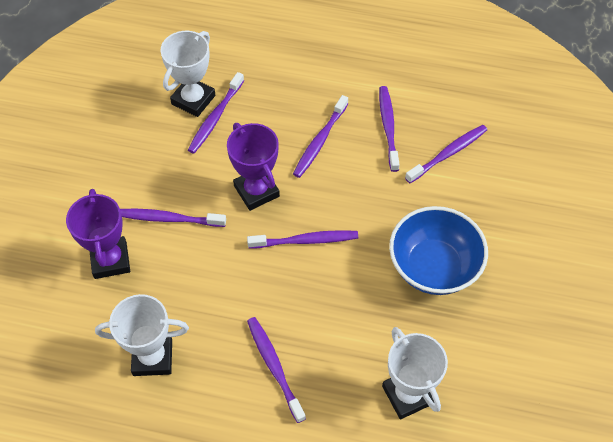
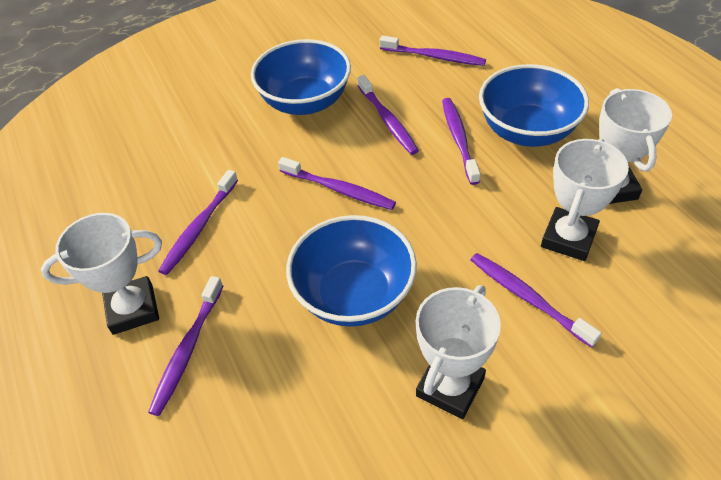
blue bowl: 1 -> 3
purple trophy: 2 -> 0
white trophy: 3 -> 4

